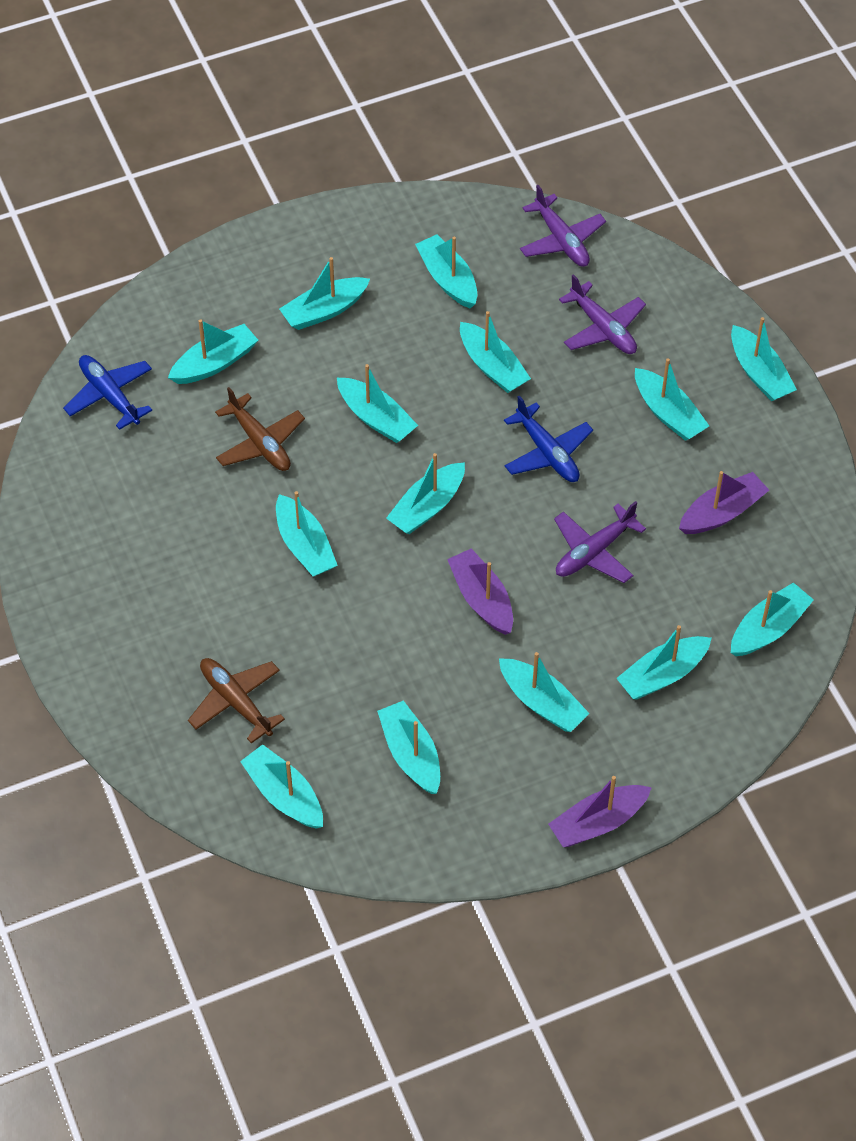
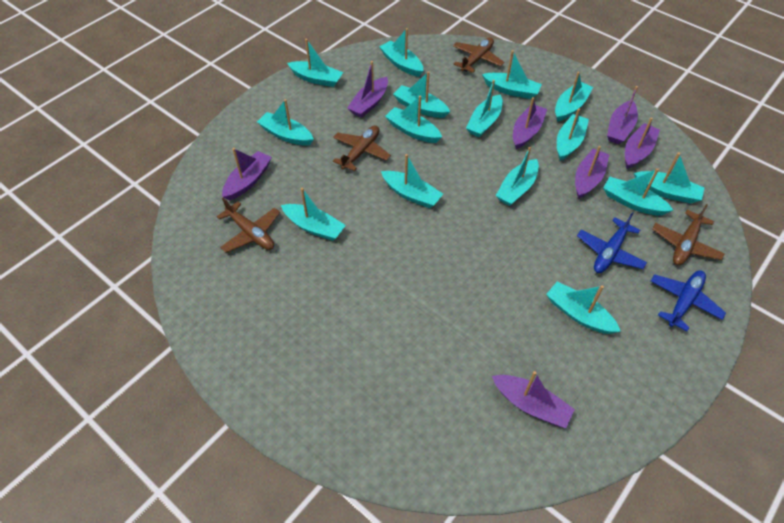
brown plane: 2 -> 4
purple boat: 3 -> 7
purple plane: 3 -> 0
turquoise boat: 14 -> 15

